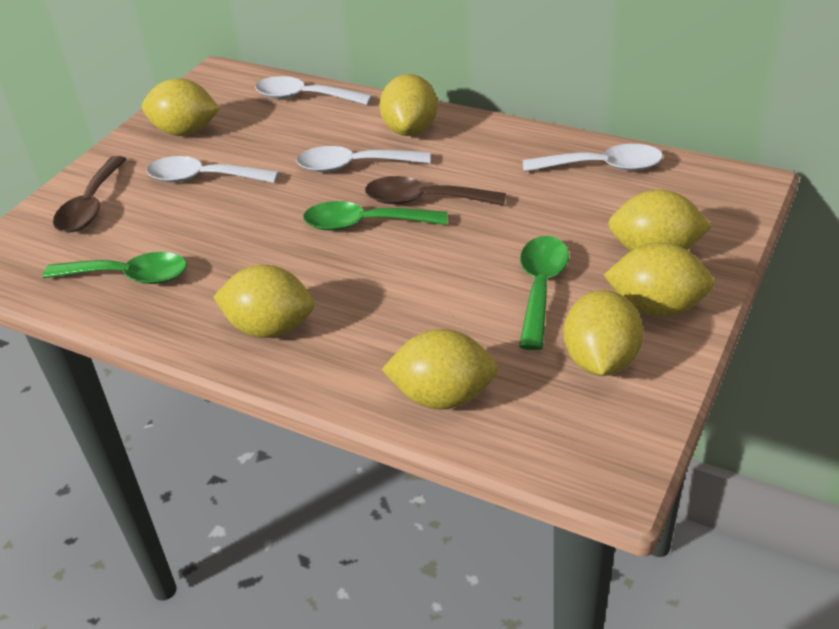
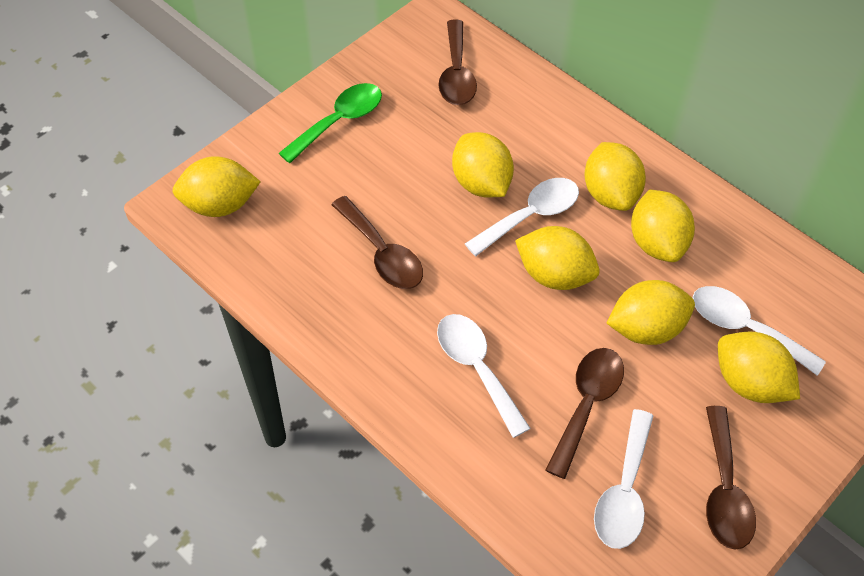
brown spoon: 2 -> 4
green spoon: 3 -> 1

